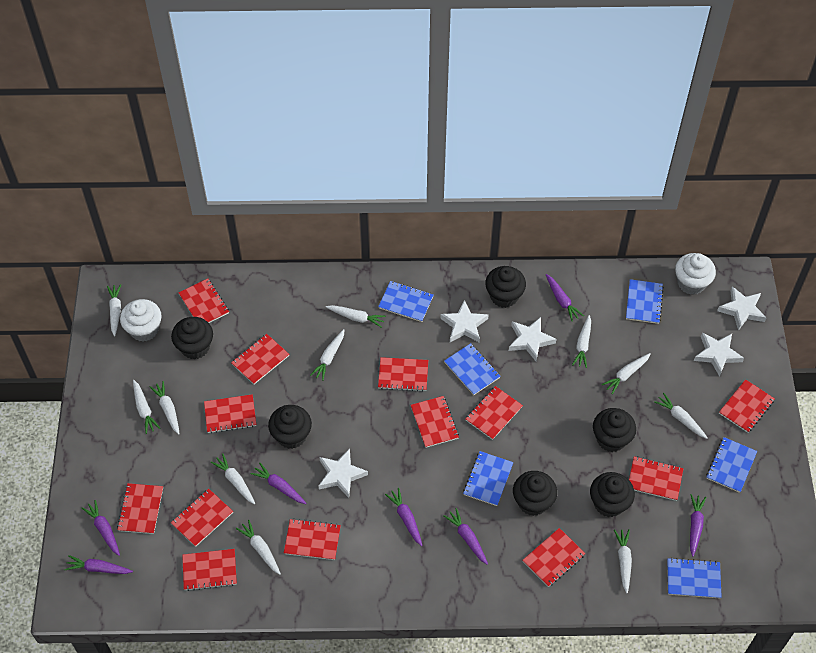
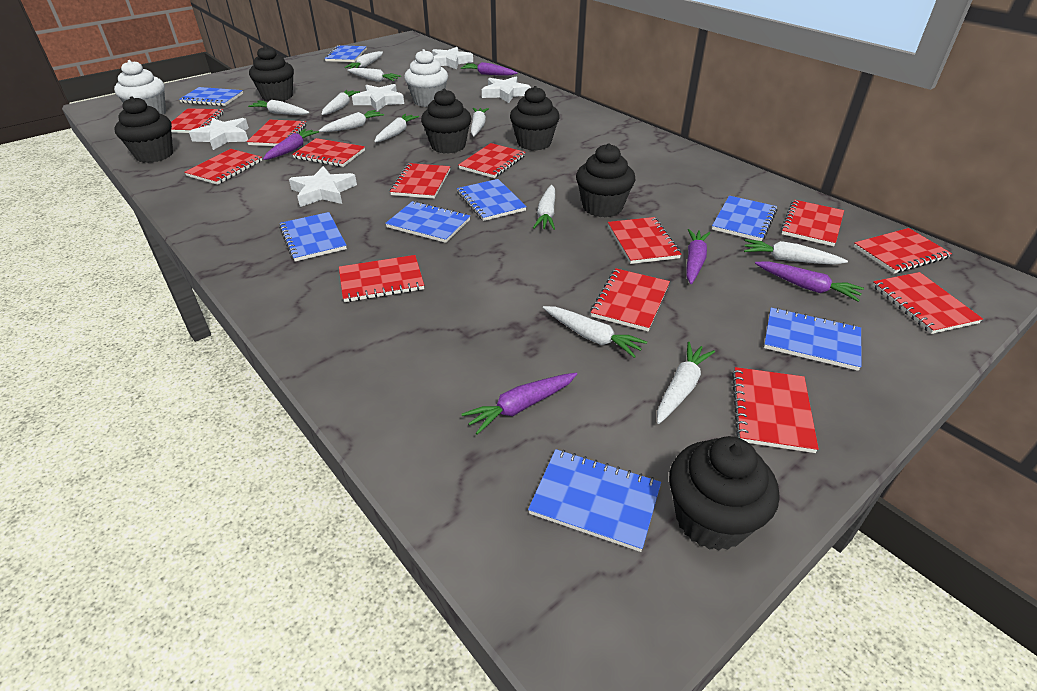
blue notebook: 6 -> 8
purple carrot: 7 -> 5

